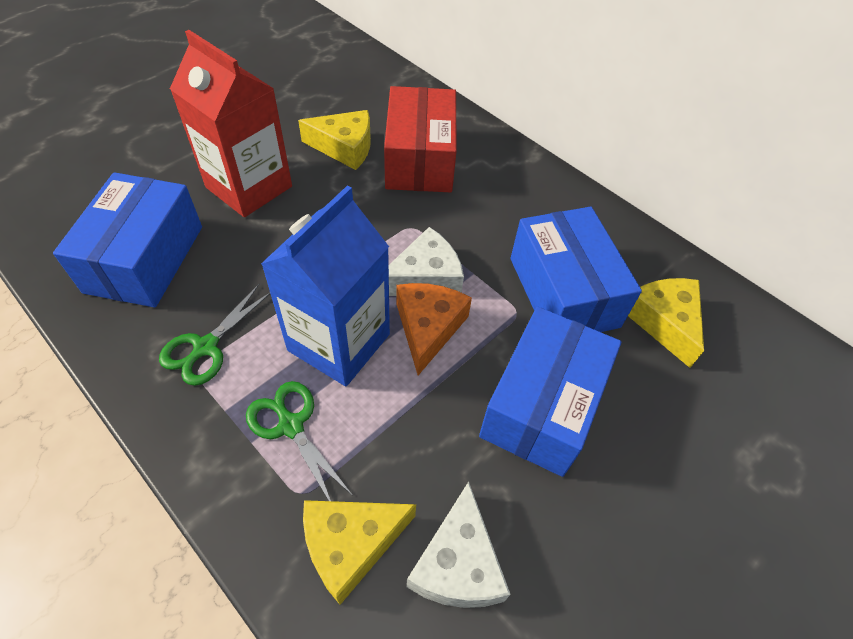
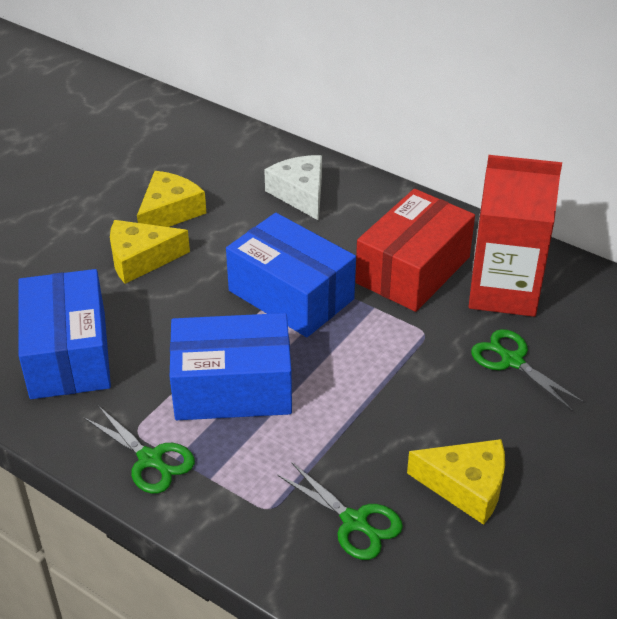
blue carton: 1 -> 0
green scissors: 2 -> 3
orange cheese: 1 -> 0
white cheese: 2 -> 1

